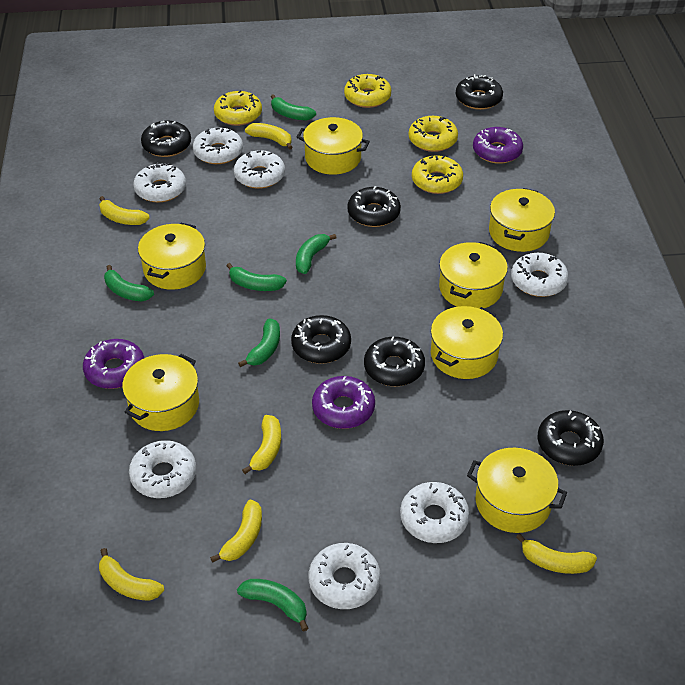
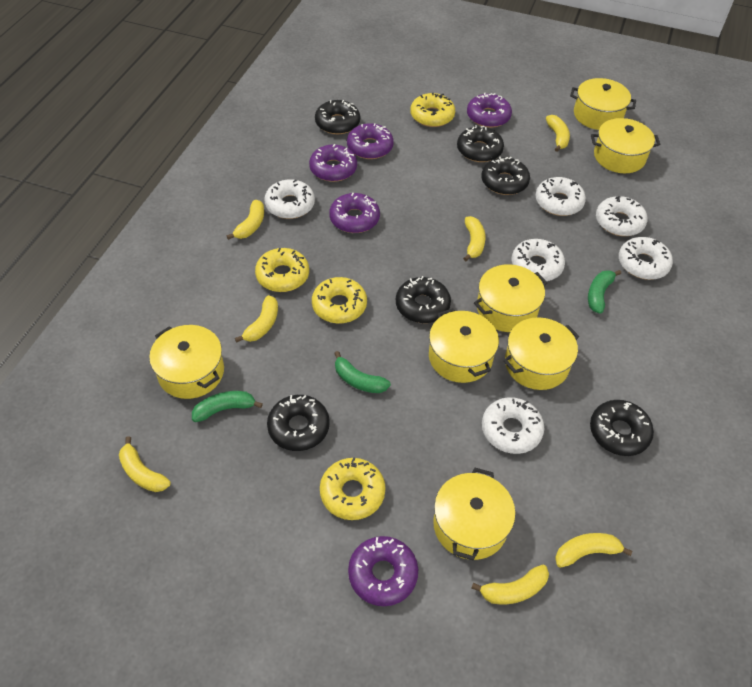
green banana: 6 -> 3
purple donut: 3 -> 5
white donut: 7 -> 6
yellow banana: 6 -> 7

